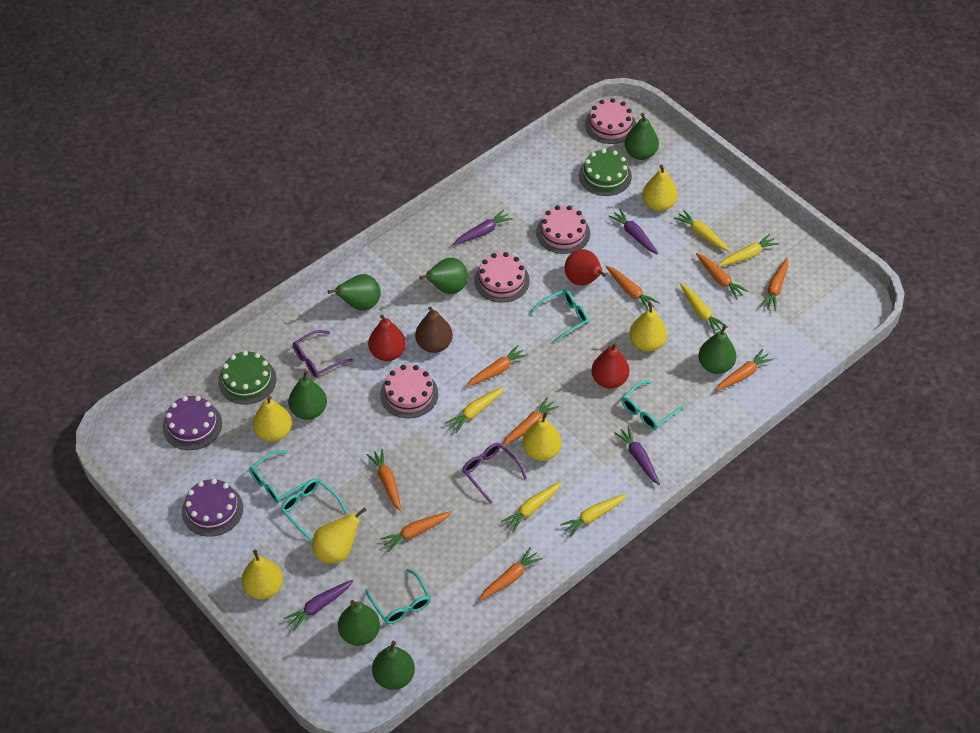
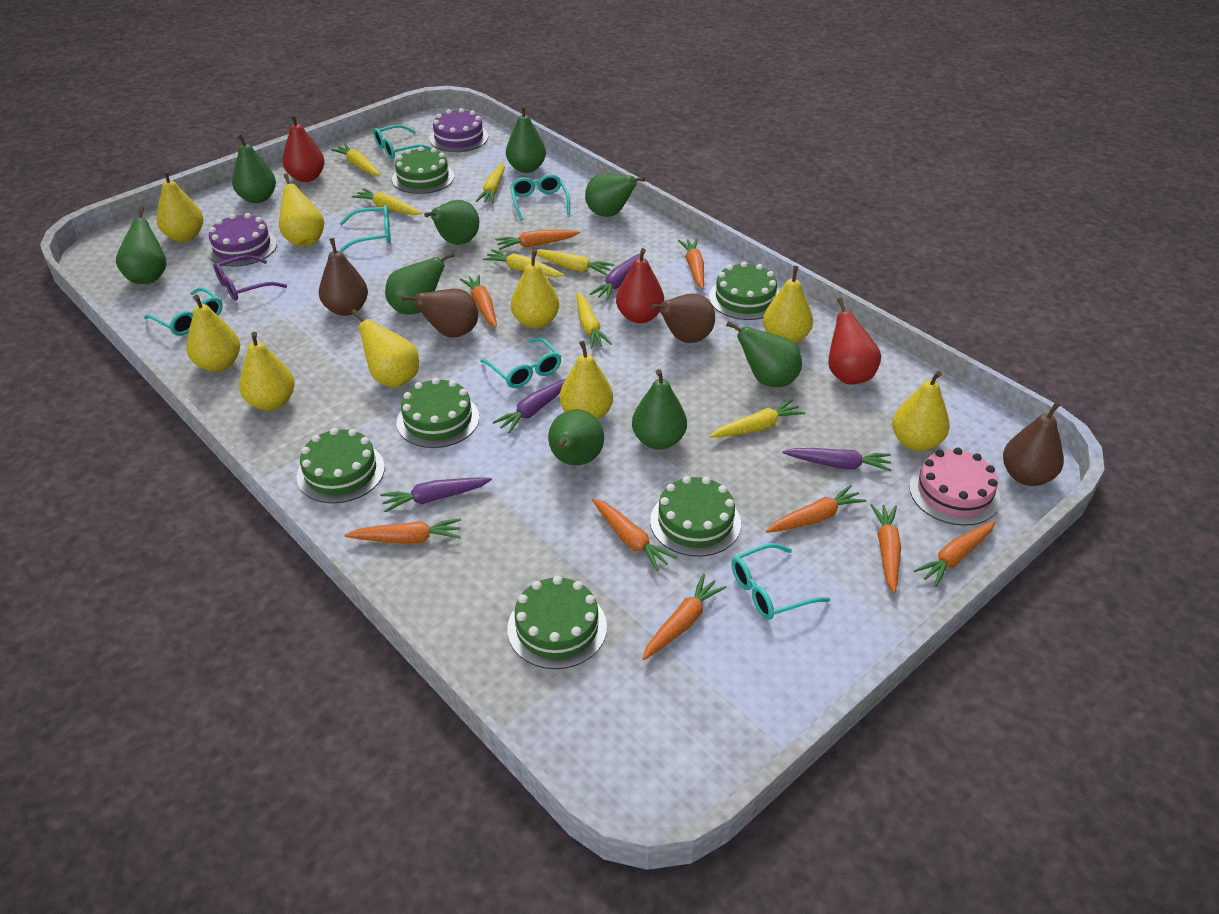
brown pear: 1 -> 4
green cake: 2 -> 6
green pear: 7 -> 9
pink cake: 4 -> 1
purple glasses: 2 -> 1
turquoise glasses: 5 -> 6
yellow carrot: 6 -> 7
yellow pear: 6 -> 9

